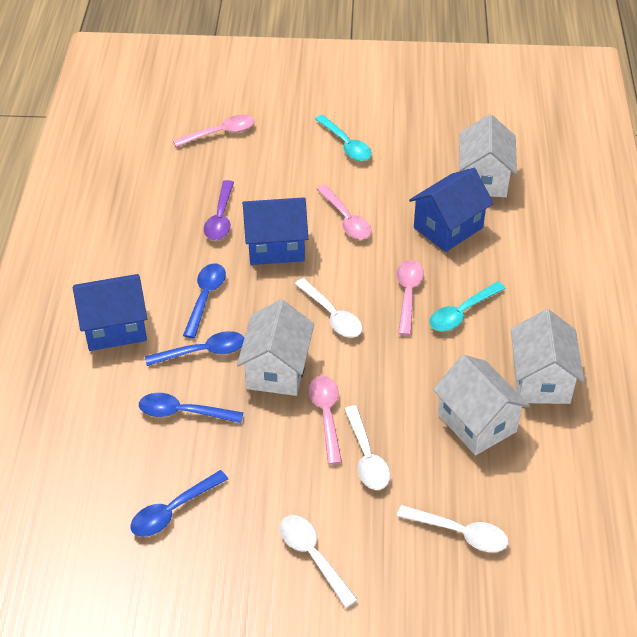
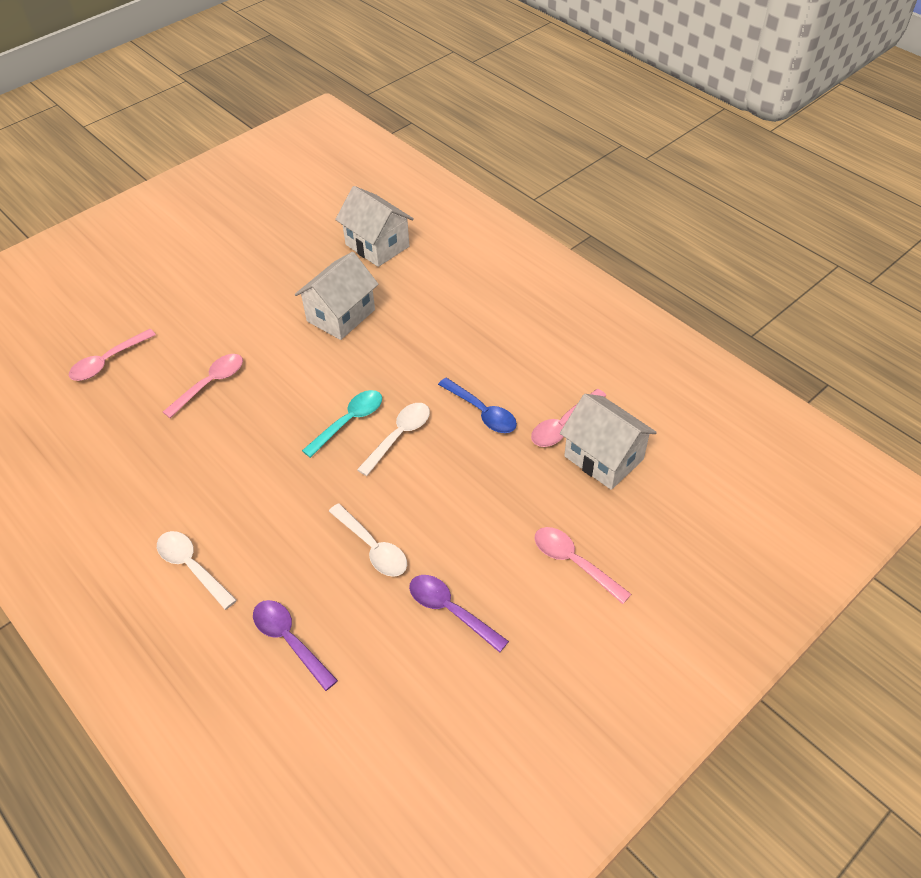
blue house: 3 -> 0
blue spoon: 4 -> 1
purple spoon: 1 -> 2
turquoise spoon: 2 -> 1
white house: 4 -> 3
white spoon: 4 -> 3

